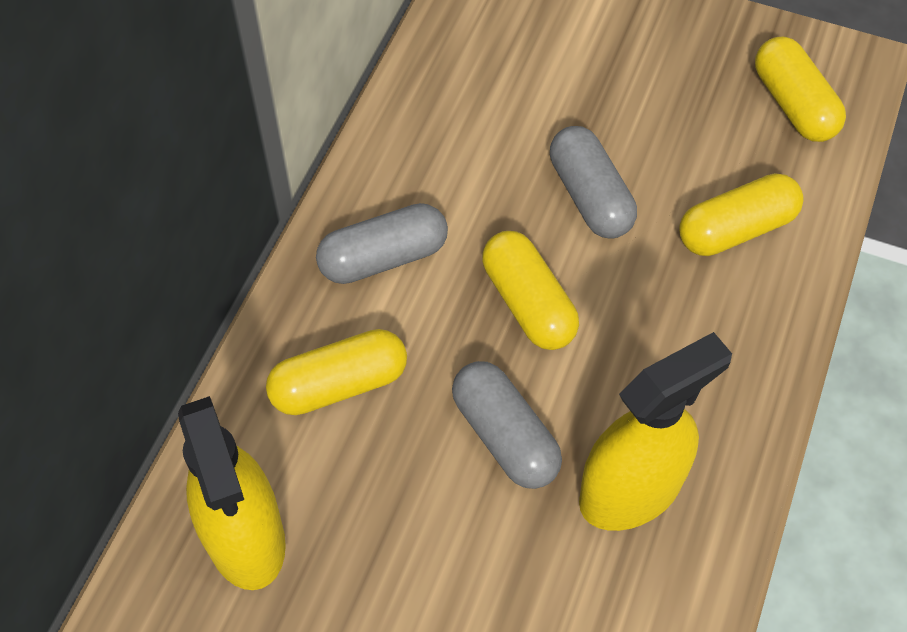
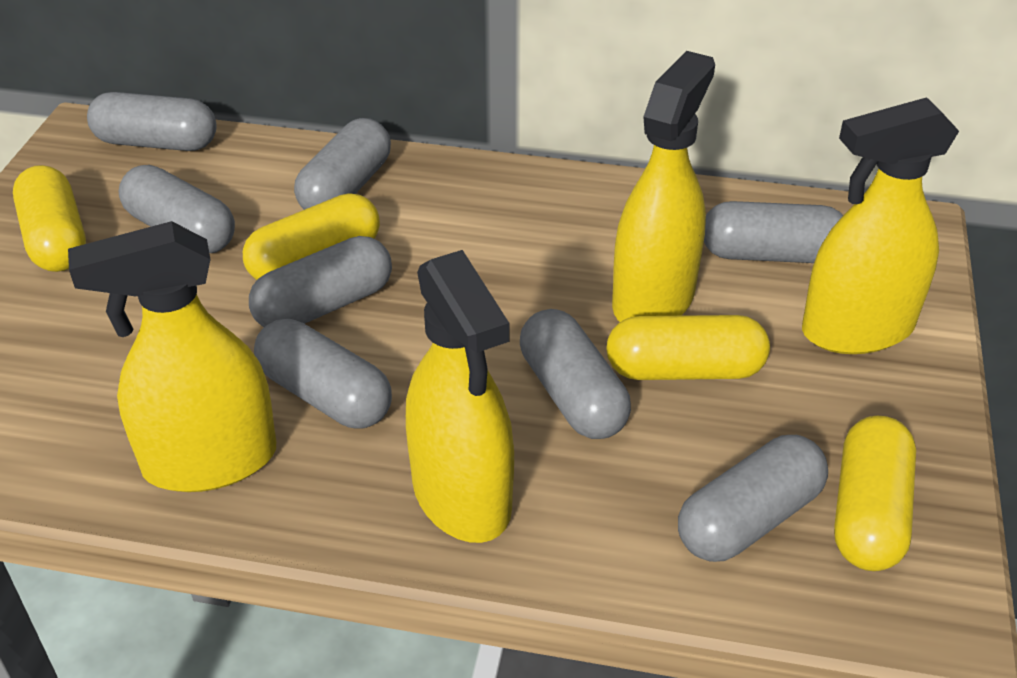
grey capsule: 3 -> 8
yellow spray bottle: 2 -> 4

